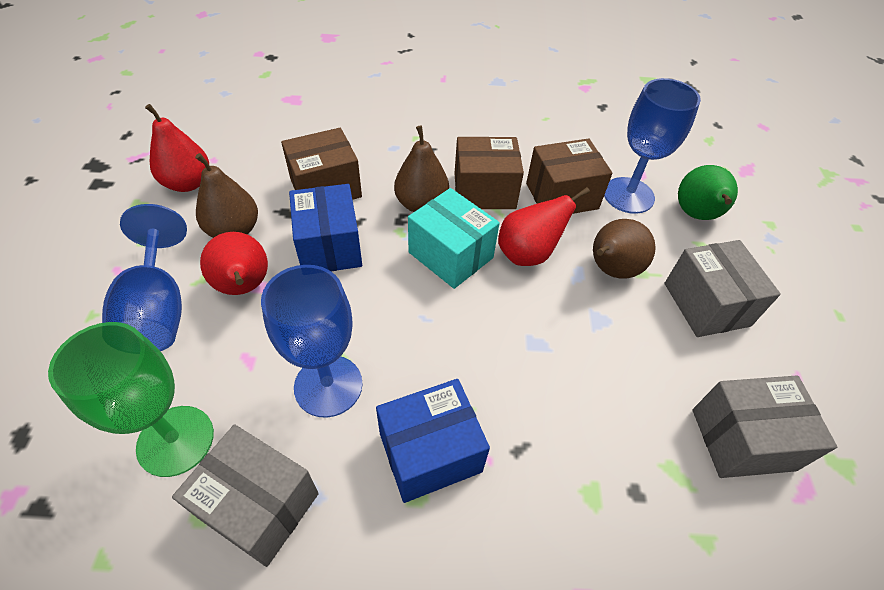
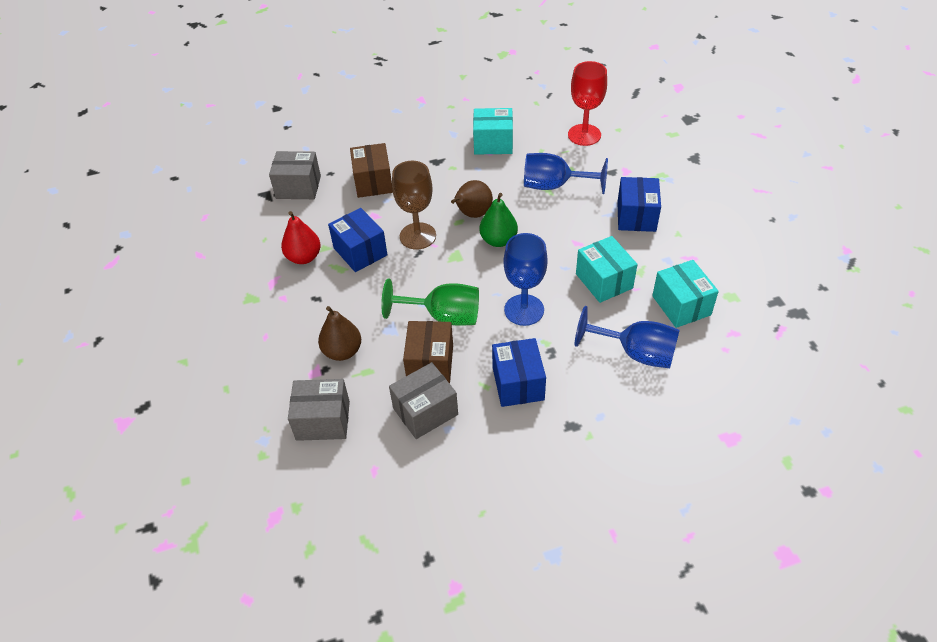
blue box: 2 -> 3
brown box: 3 -> 2
brown goblet: 0 -> 1
brown pear: 3 -> 2
red goblet: 0 -> 1
red pear: 3 -> 1
turquoise box: 1 -> 3

